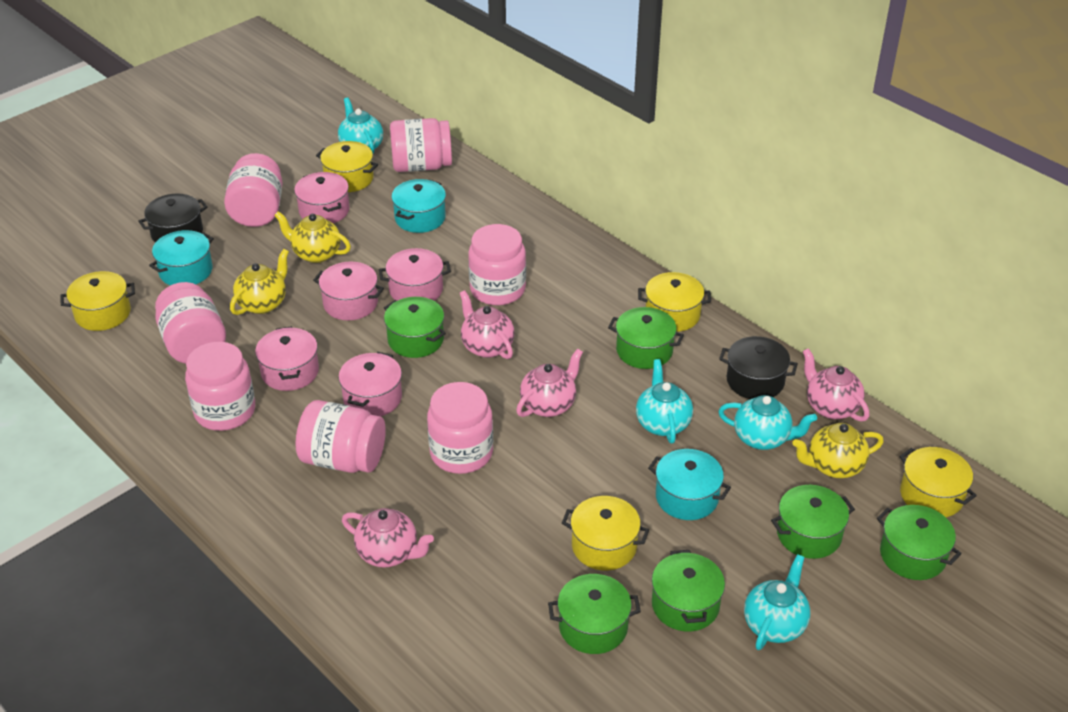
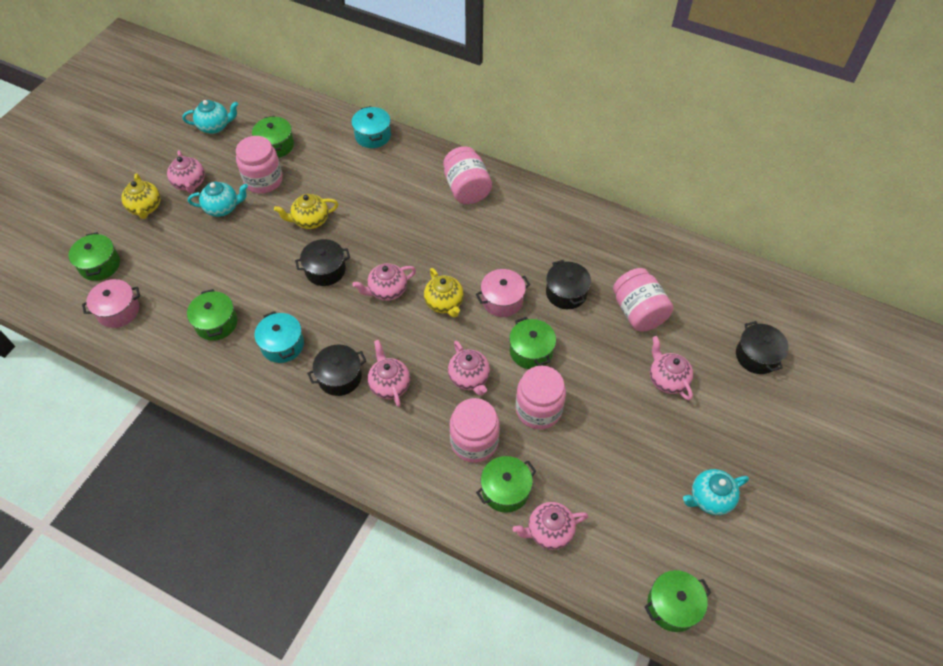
black pot: 2 -> 4
pink jar: 7 -> 5
pink pot: 5 -> 2
pink teapot: 4 -> 6
turquoise pot: 3 -> 2
turquoise teapot: 4 -> 3
yellow pot: 5 -> 0

